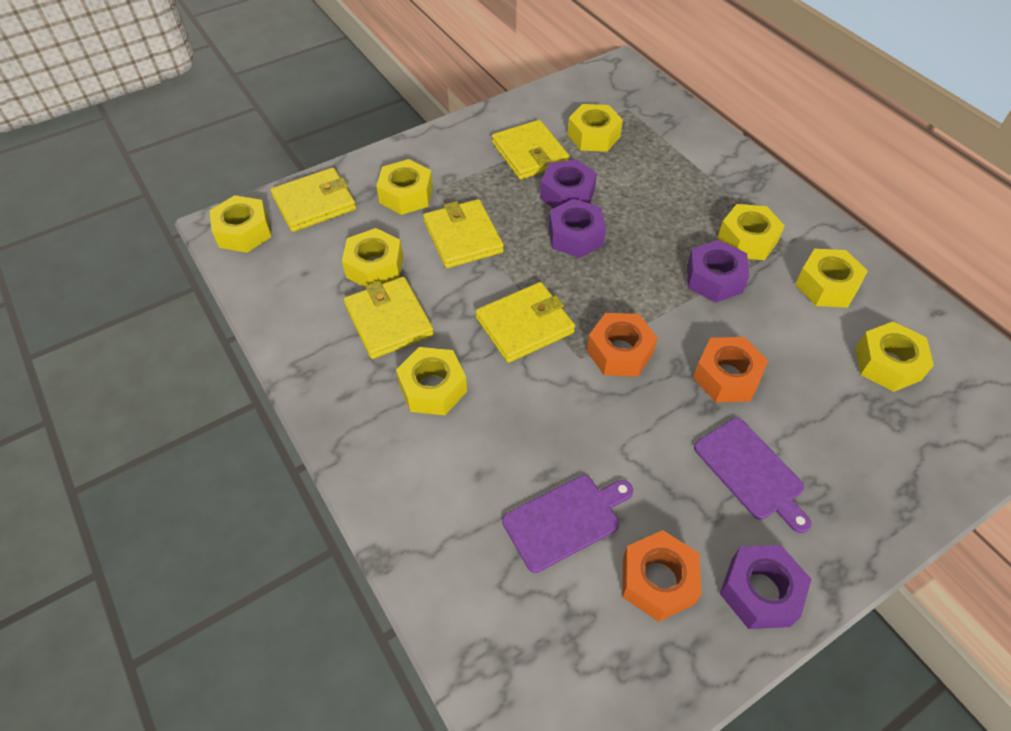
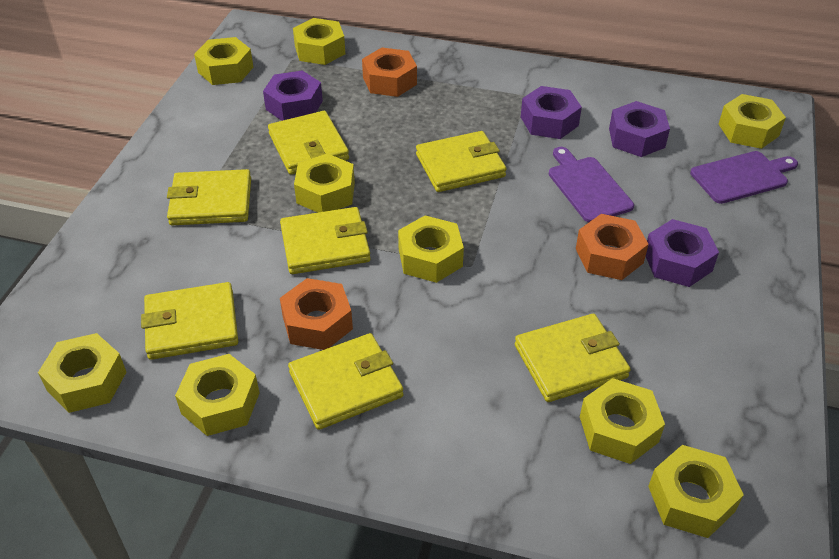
yellow nut: 8 -> 9
yellow wallet: 5 -> 7

